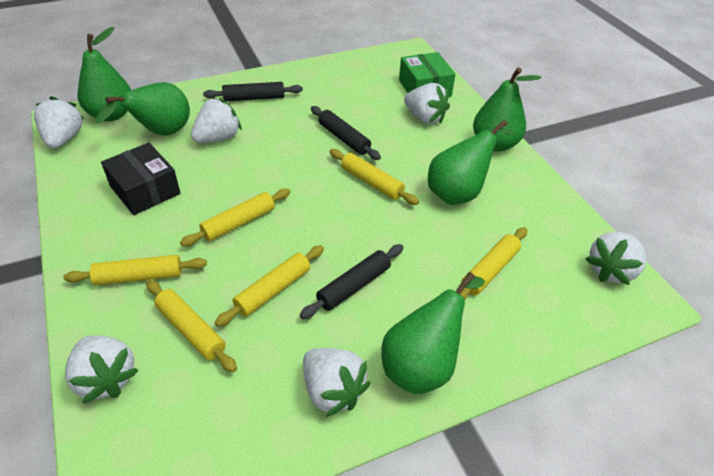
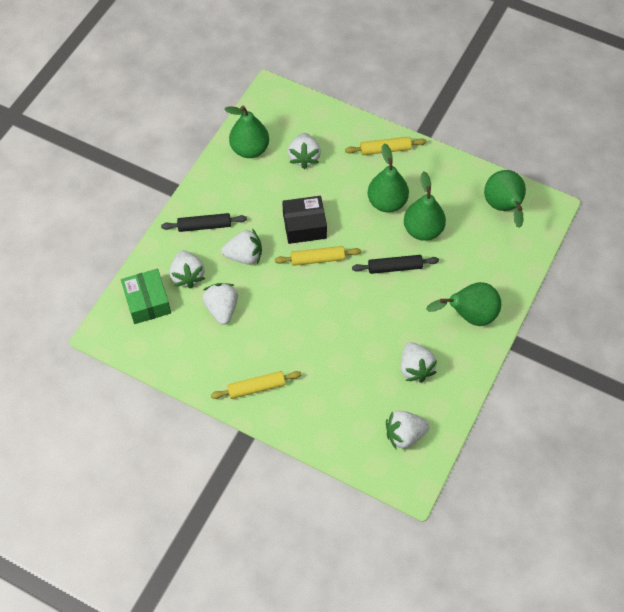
black rolling pin: 3 -> 2
yellow rolling pin: 6 -> 3

